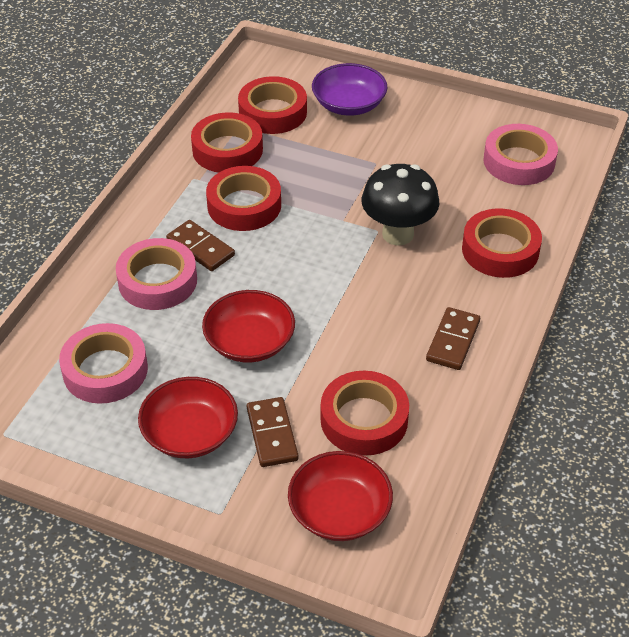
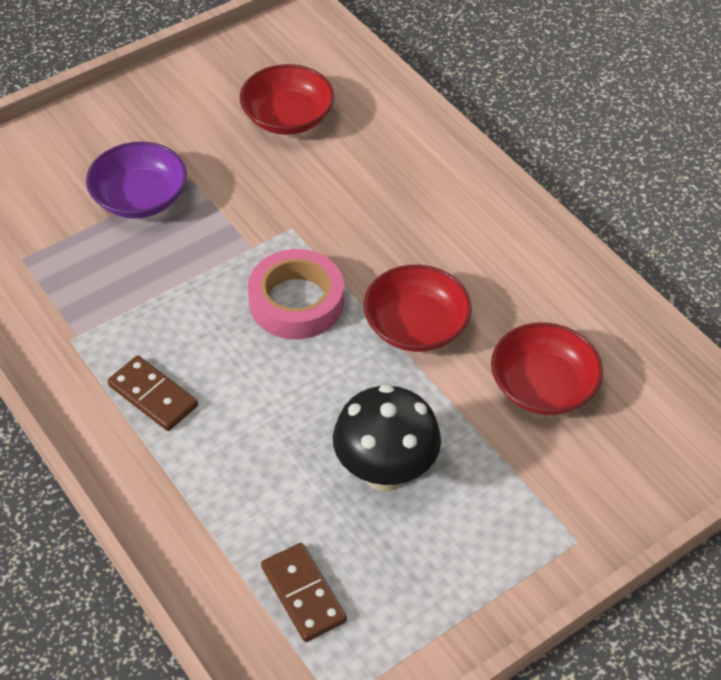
brown domino: 3 -> 2
pink tape: 3 -> 1
red tape: 5 -> 0

